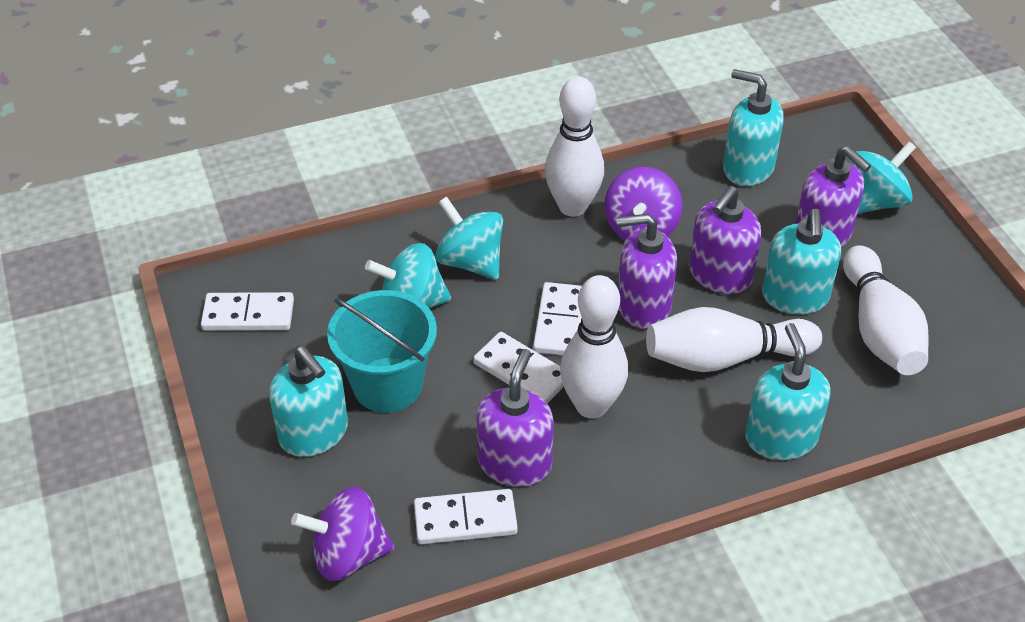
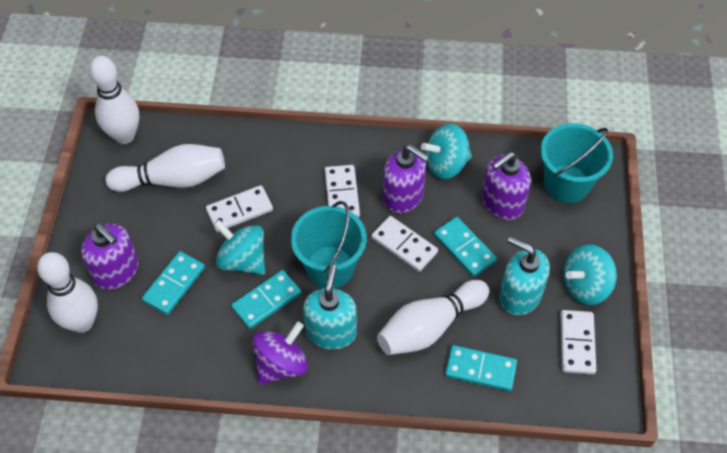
purple soap dispenser: 4 -> 3
purple spinning top: 2 -> 1
turquoise bucket: 1 -> 2
turquoise domino: 0 -> 4
turquoise soap dispenser: 4 -> 2

